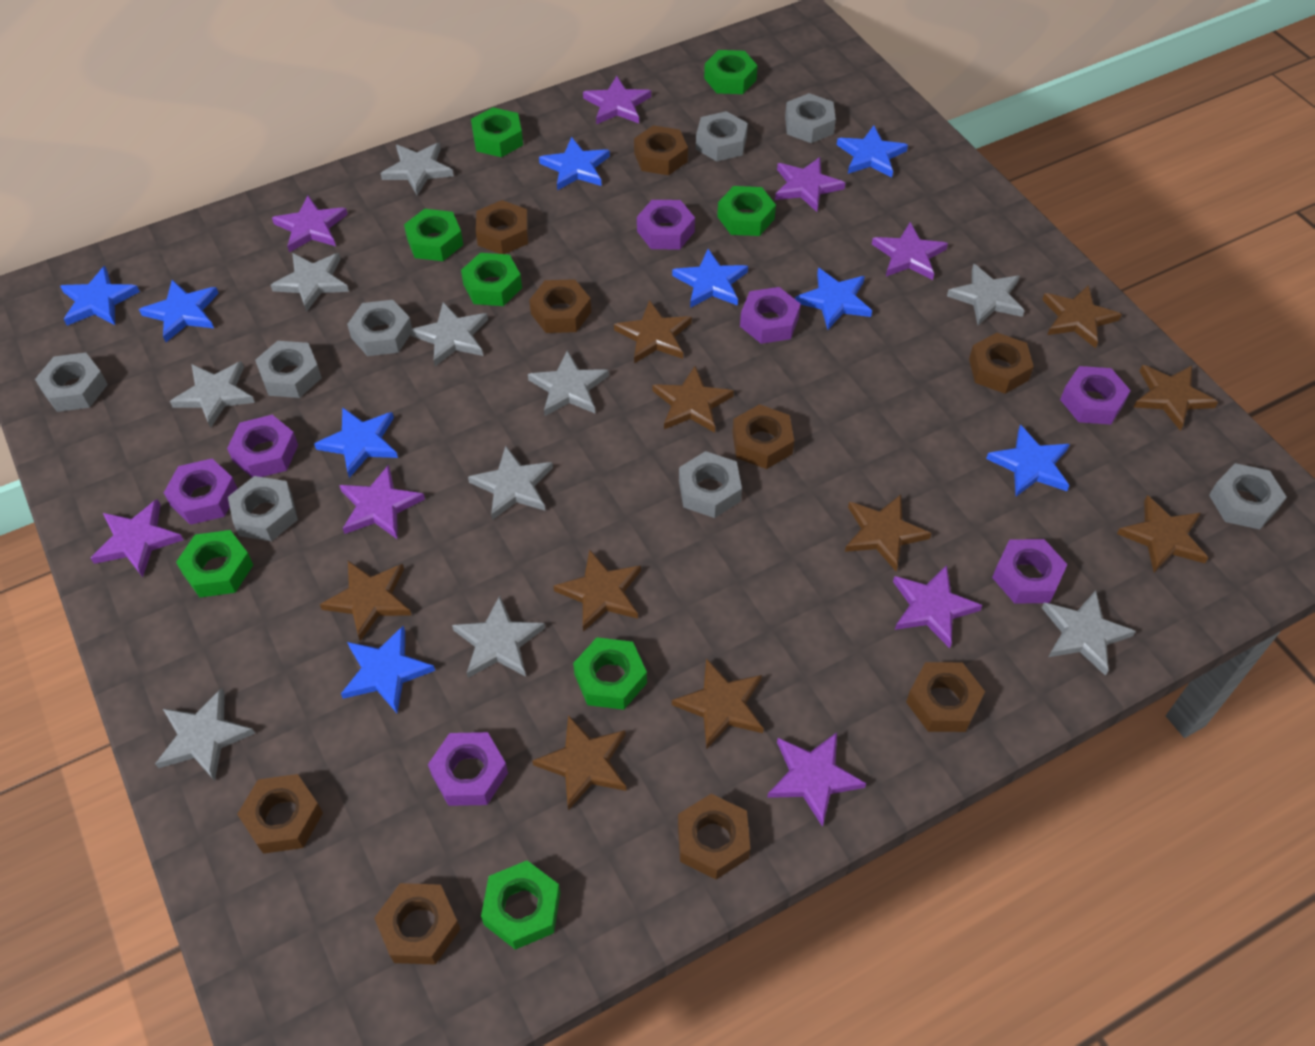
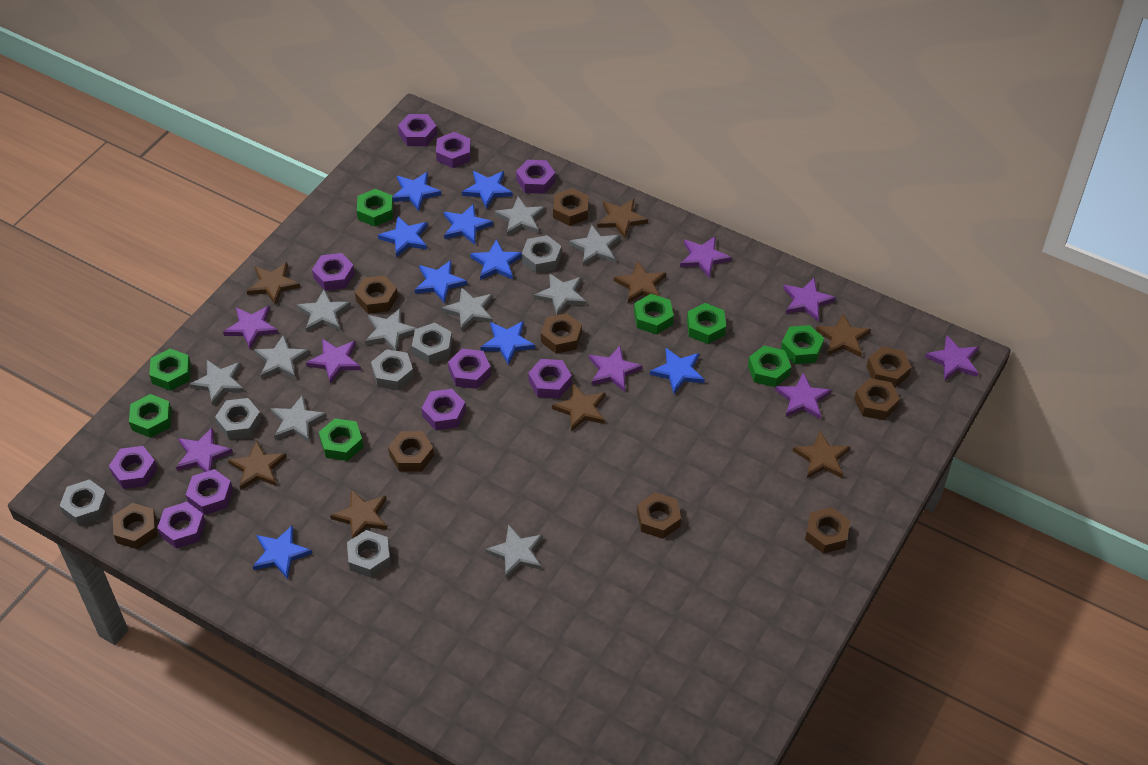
brown star: 10 -> 8
grey nut: 8 -> 6
purple nut: 7 -> 10

